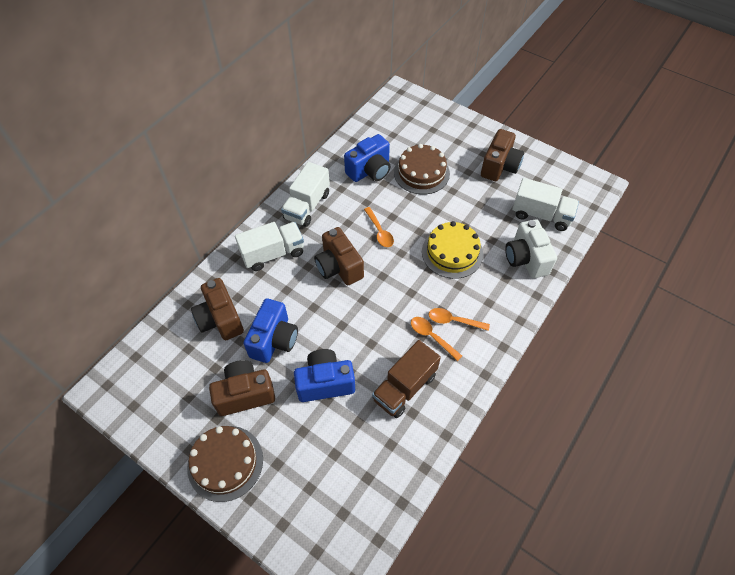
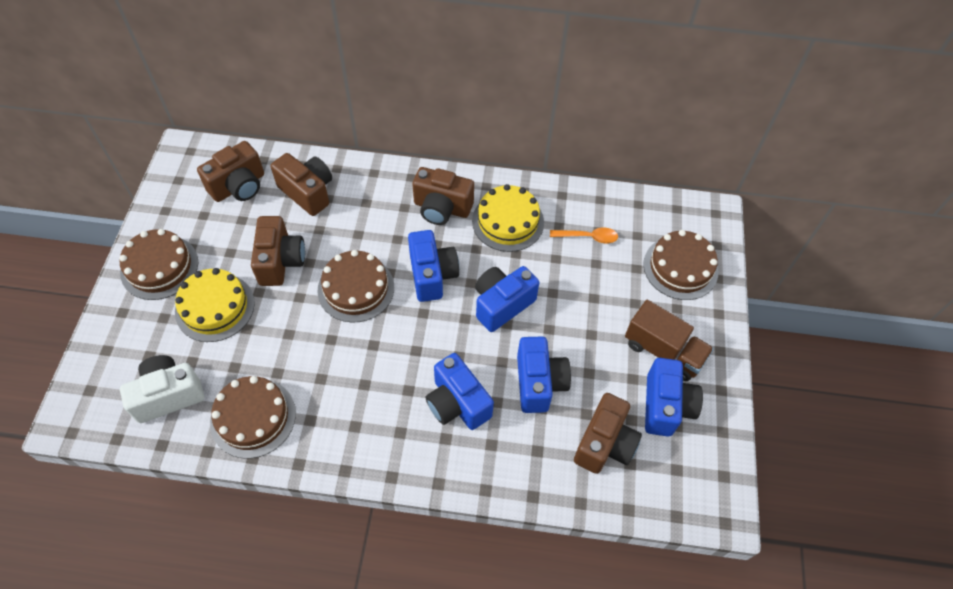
blue camera: 3 -> 5
brown cake: 2 -> 4
brown camera: 4 -> 5
orange spoon: 3 -> 1
white truck: 3 -> 0
yellow cake: 1 -> 2

